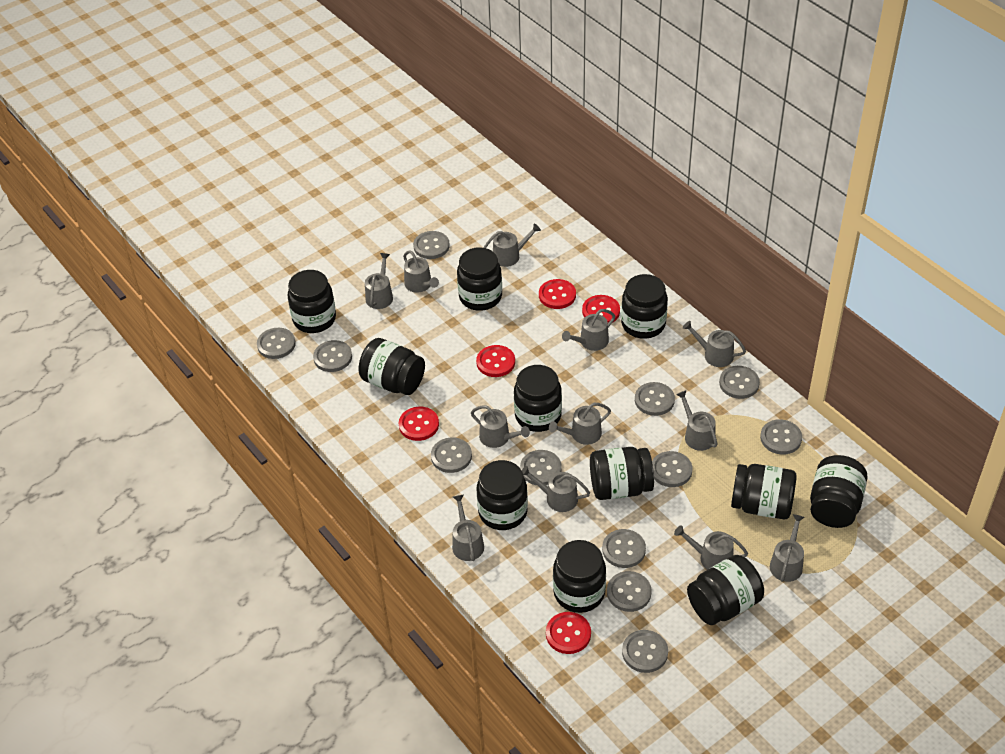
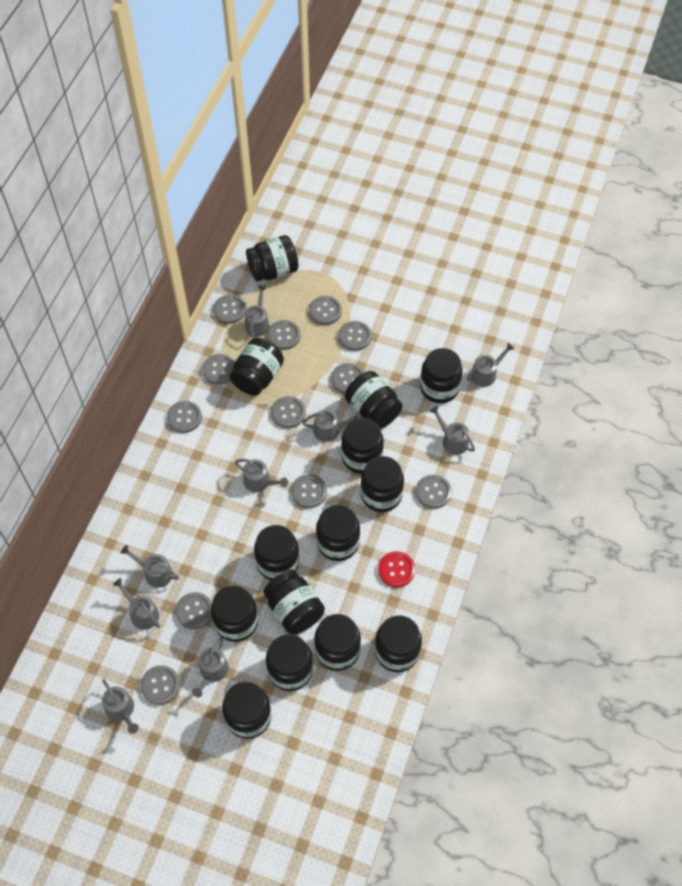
black jar: 11 -> 14
grey watering can: 12 -> 9
red button: 5 -> 1

